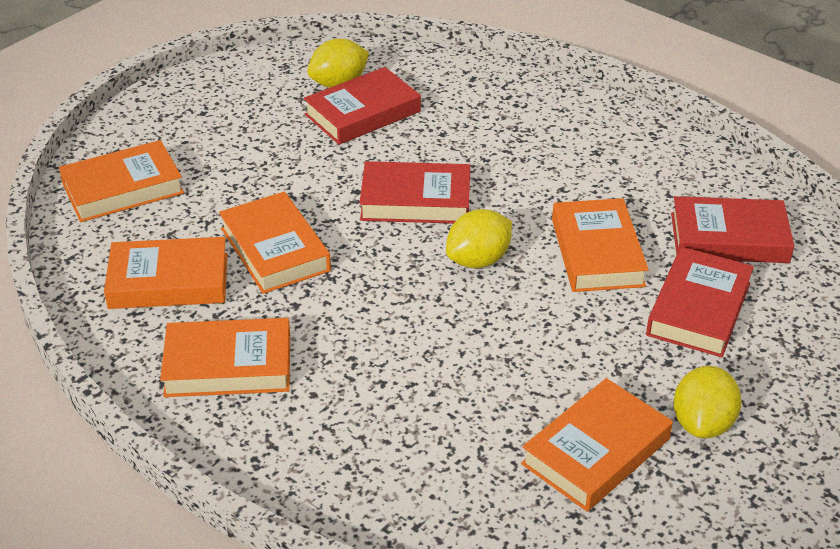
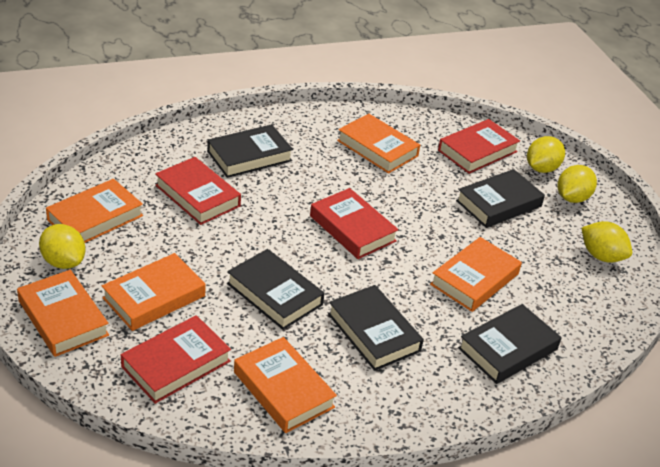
black book: 0 -> 5
yellow lemon: 3 -> 4

